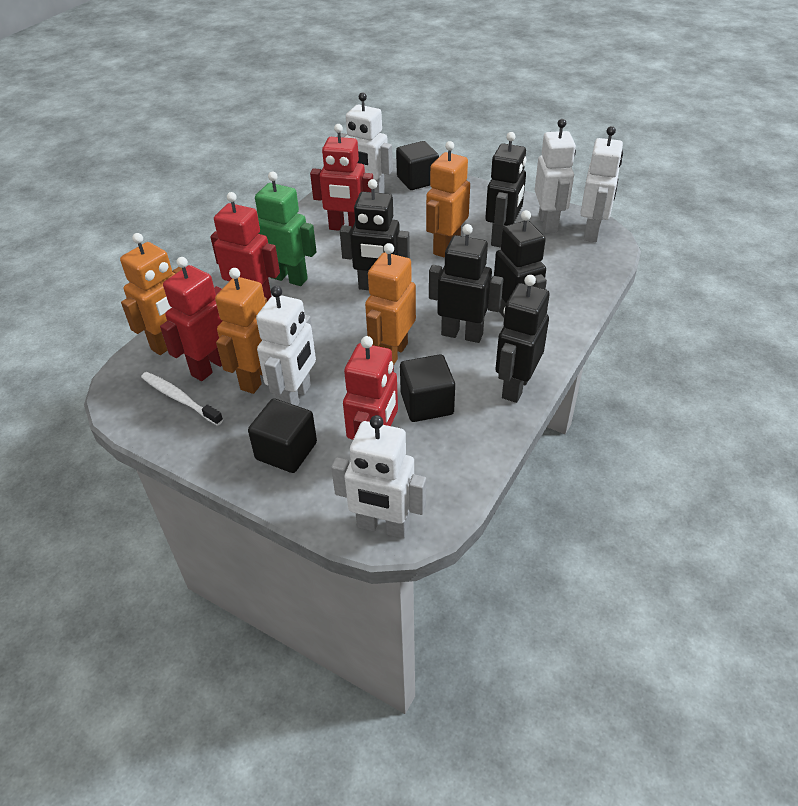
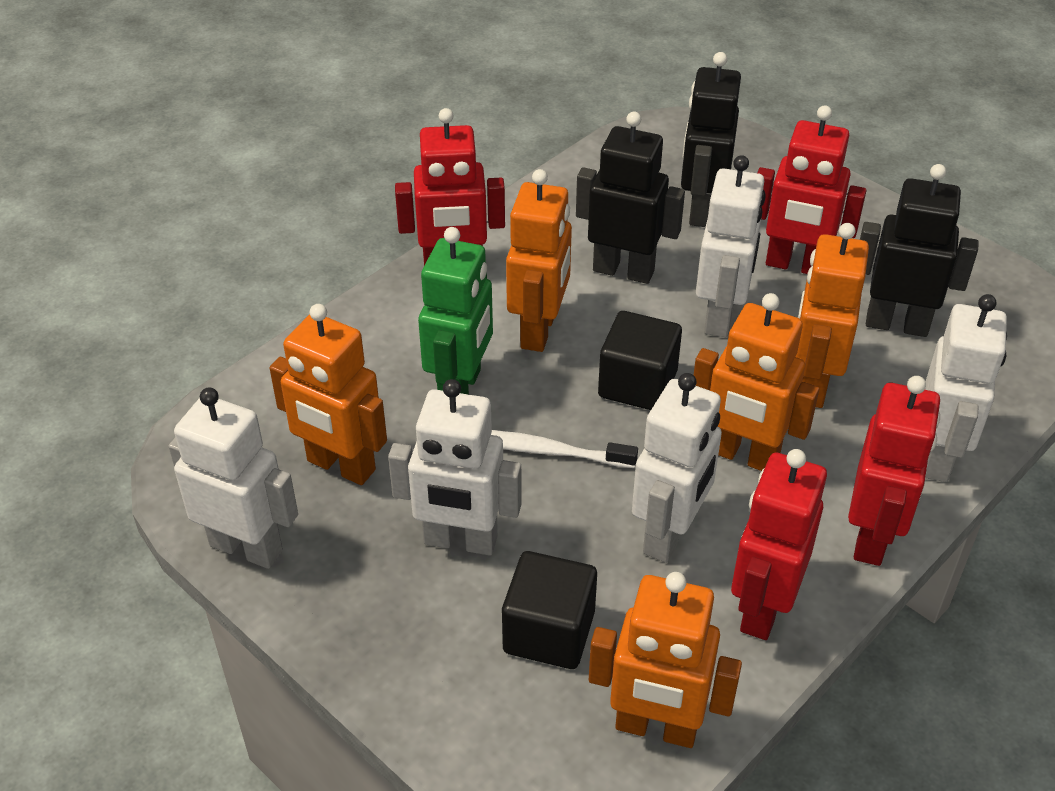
black cube: 3 -> 2
black robot: 5 -> 3
orange robot: 4 -> 5

